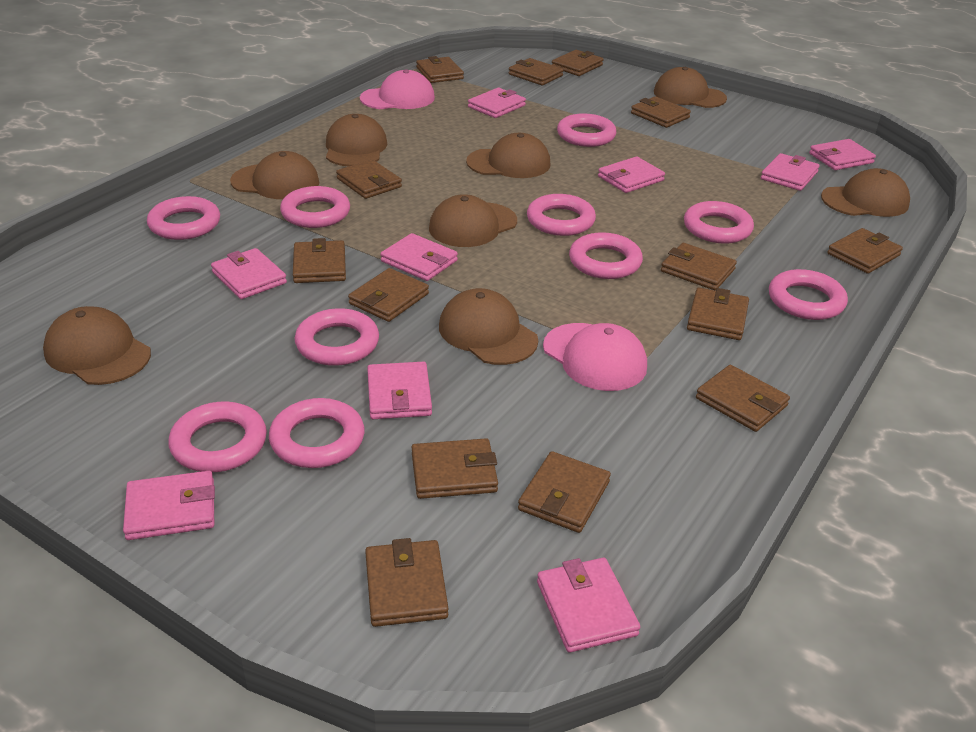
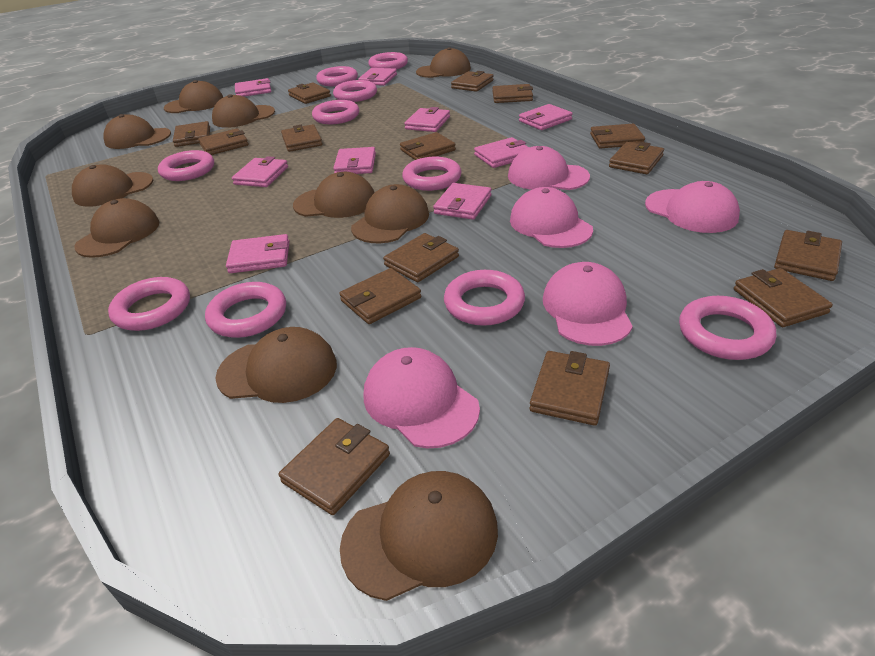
brown cap: 8 -> 10
brown wallet: 14 -> 15
pink cap: 2 -> 5

